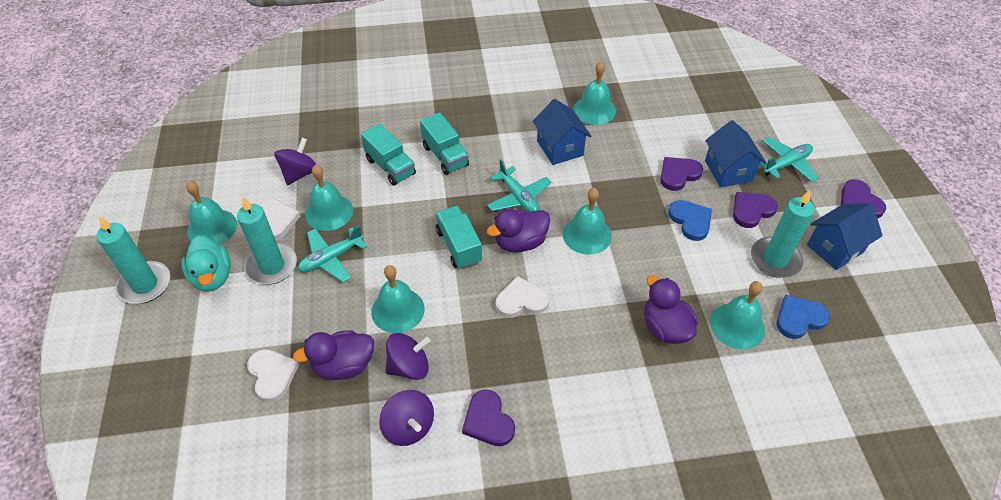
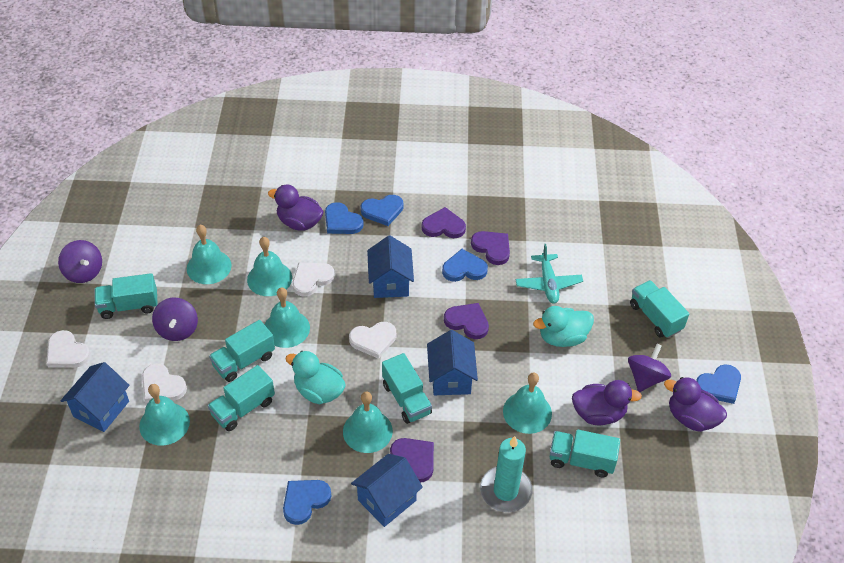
blue heart: 2 -> 5
blue house: 3 -> 4
turquoise candle: 3 -> 1
turquoise duck: 1 -> 2
turquoise plane: 3 -> 1
turquoise truck: 3 -> 6
white heart: 3 -> 4

